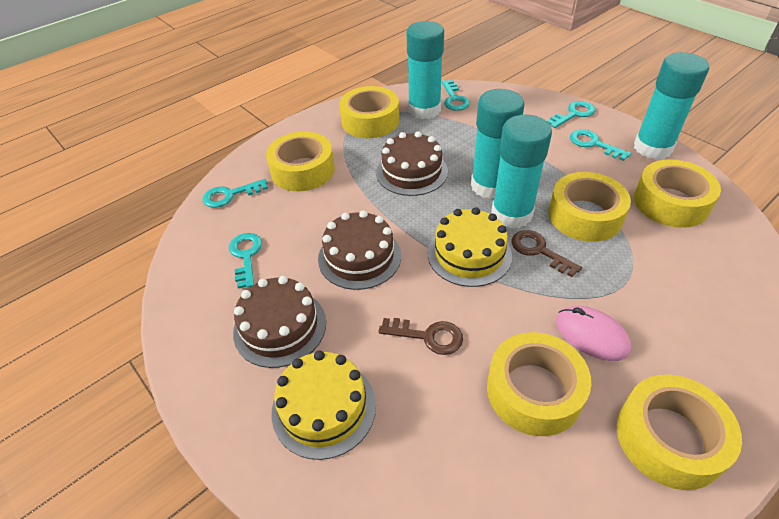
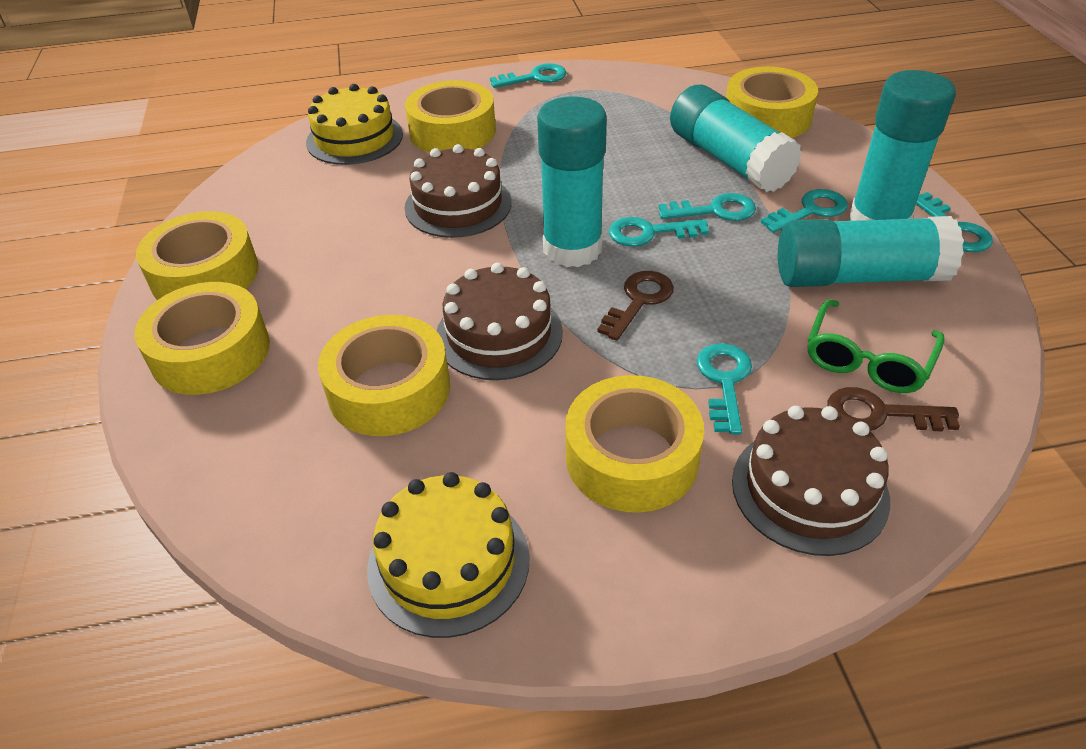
green glasses: 0 -> 1
pink mouse: 1 -> 0
turquoise key: 5 -> 6

